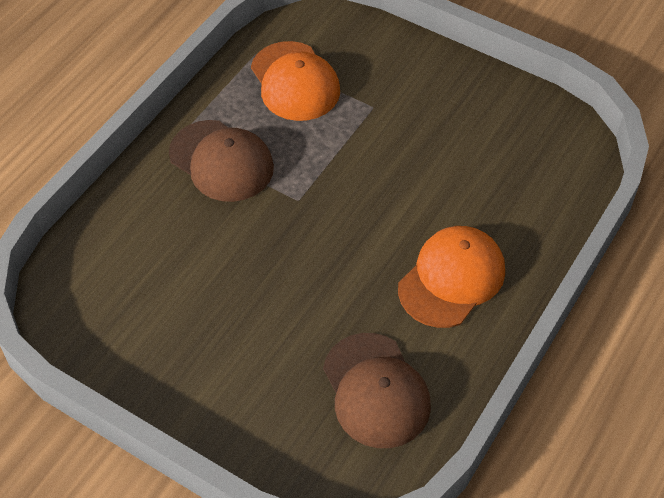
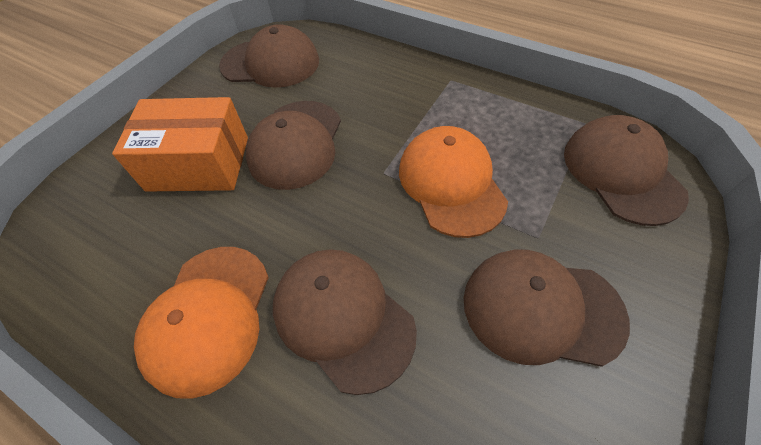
brown cap: 2 -> 5
orange box: 0 -> 1

